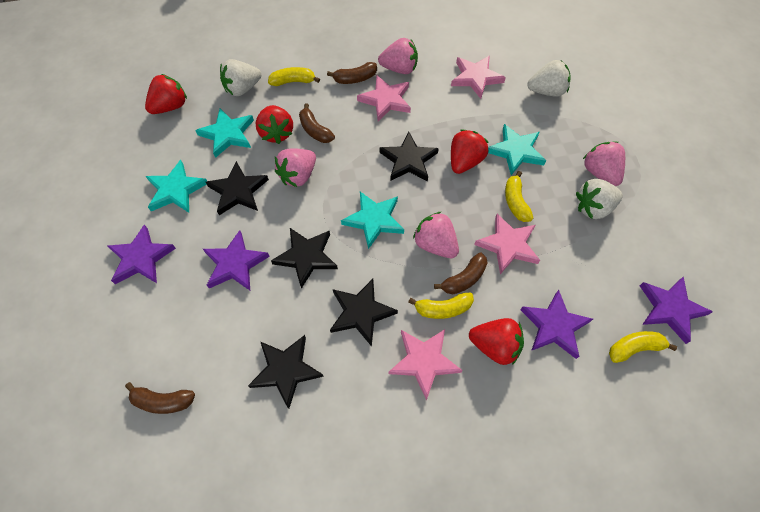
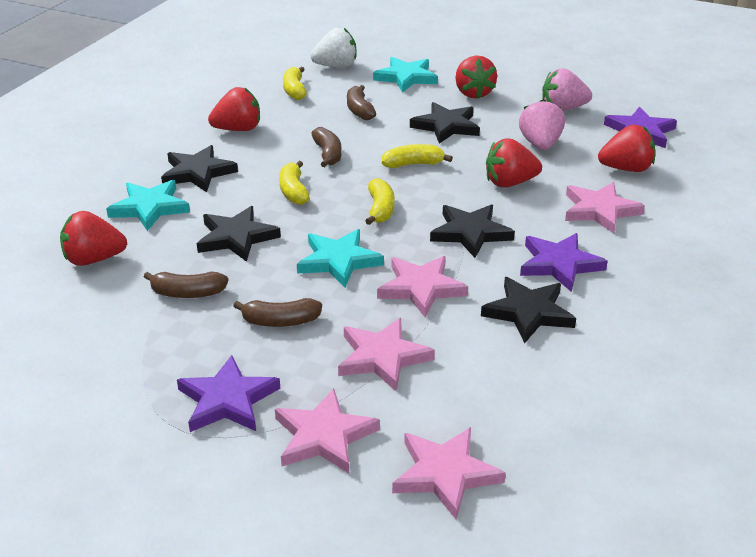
pink star: 4 -> 5
pink strawberry: 4 -> 2
purple star: 4 -> 3
red strawberry: 4 -> 5
turquoise star: 4 -> 3
white strawberry: 3 -> 1

